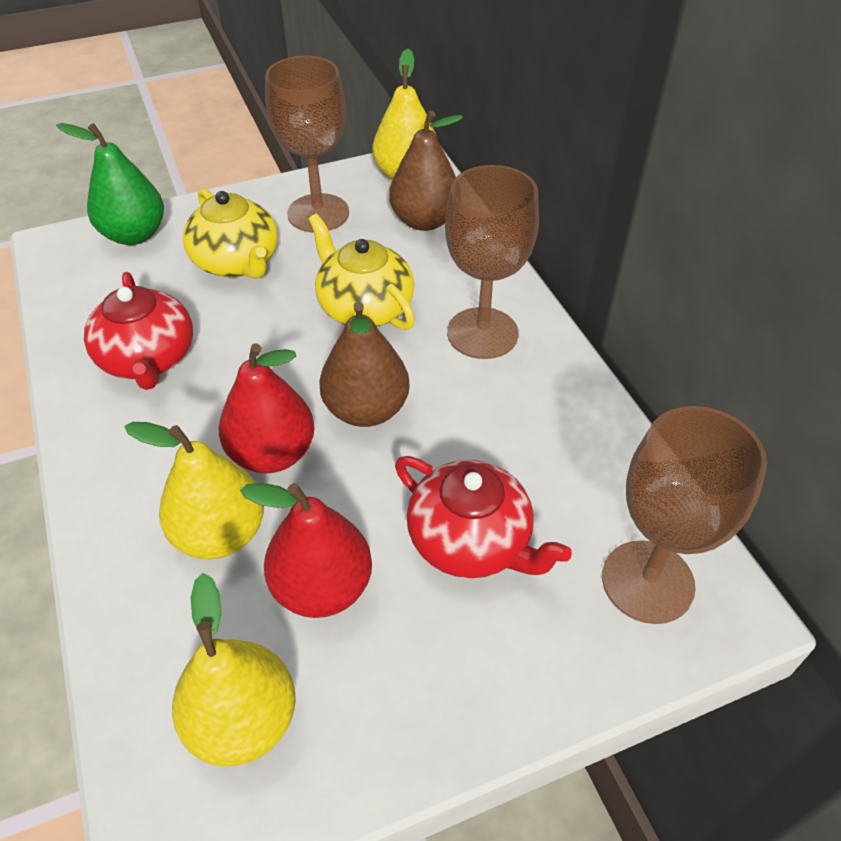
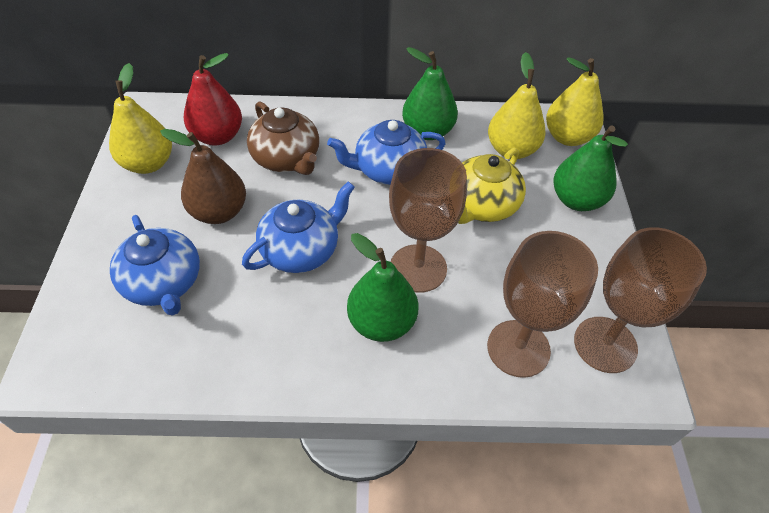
blue teapot: 0 -> 3
brown pear: 2 -> 1
brown teapot: 0 -> 1
green pear: 1 -> 3
red pear: 2 -> 1
red teapot: 2 -> 0
yellow teapot: 2 -> 1

